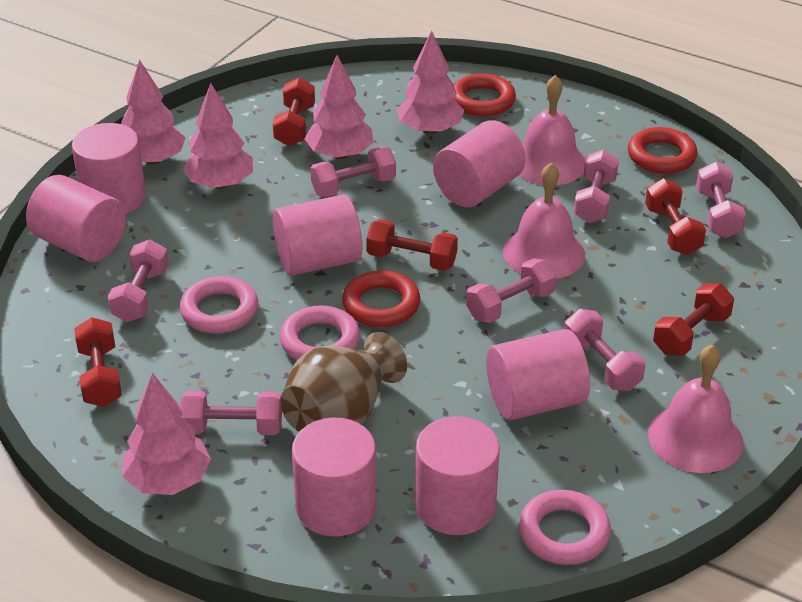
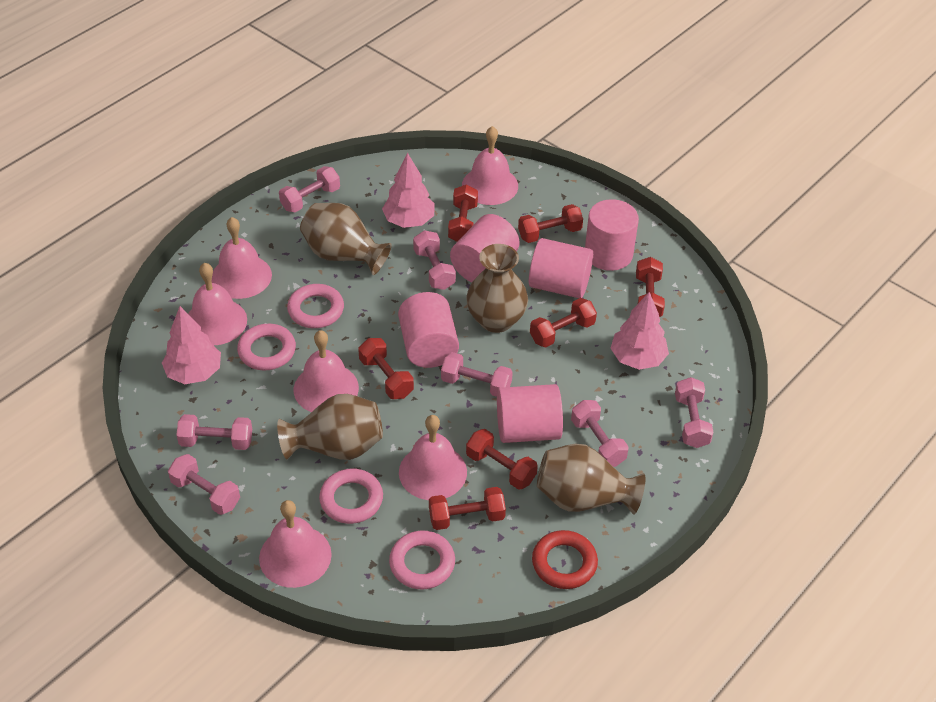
brown vase: 1 -> 4
pink bell: 3 -> 6
pink cylinder: 7 -> 5
pink ring: 3 -> 4
pink tree: 5 -> 3
red dumbbell: 5 -> 7
red ring: 3 -> 1

